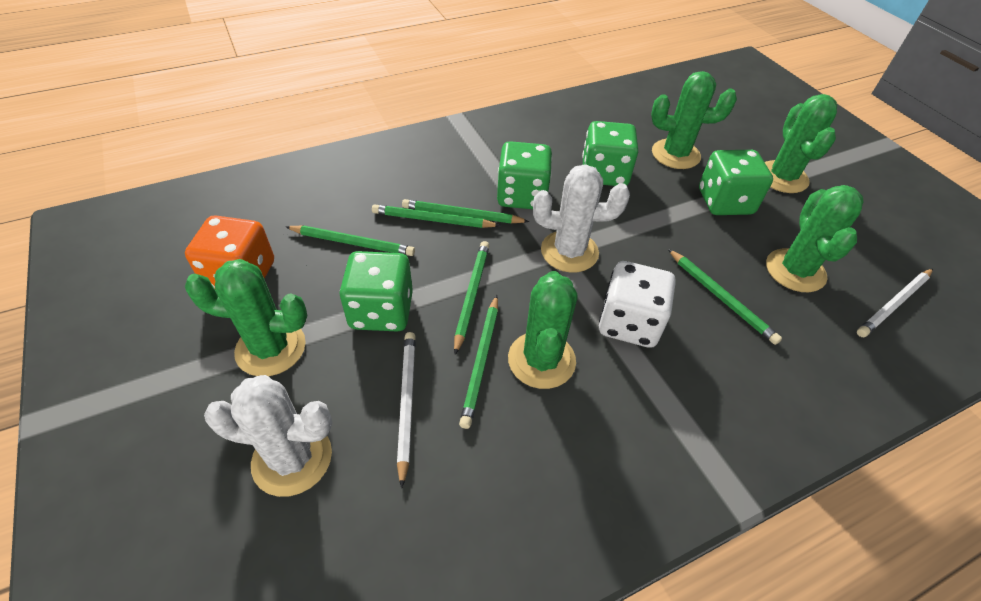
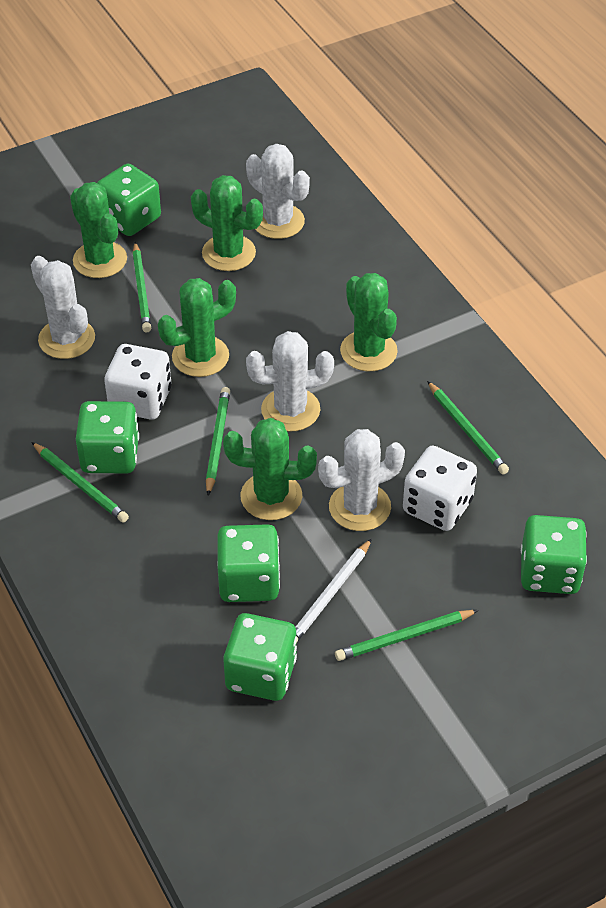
green dice: 4 -> 5
green pencil: 6 -> 5
orange dice: 1 -> 0
white cactus: 2 -> 4
white dice: 1 -> 2
white pencil: 2 -> 1

